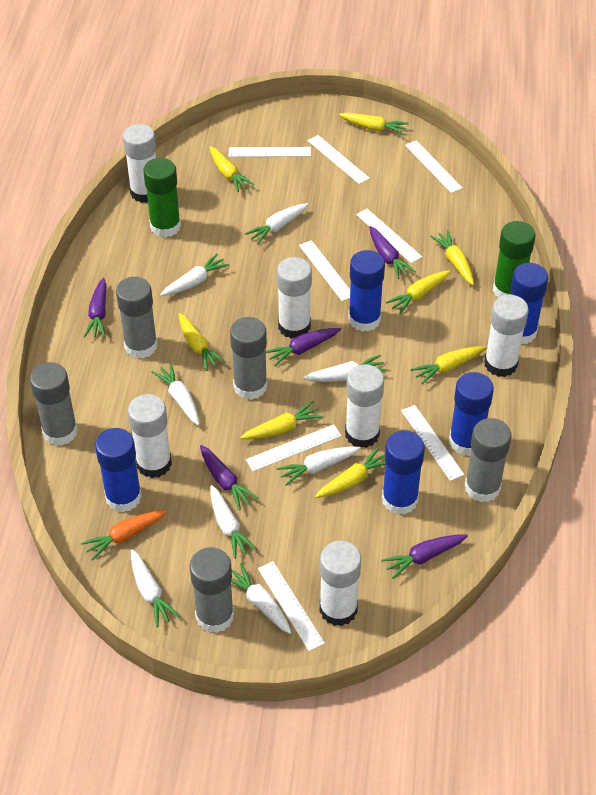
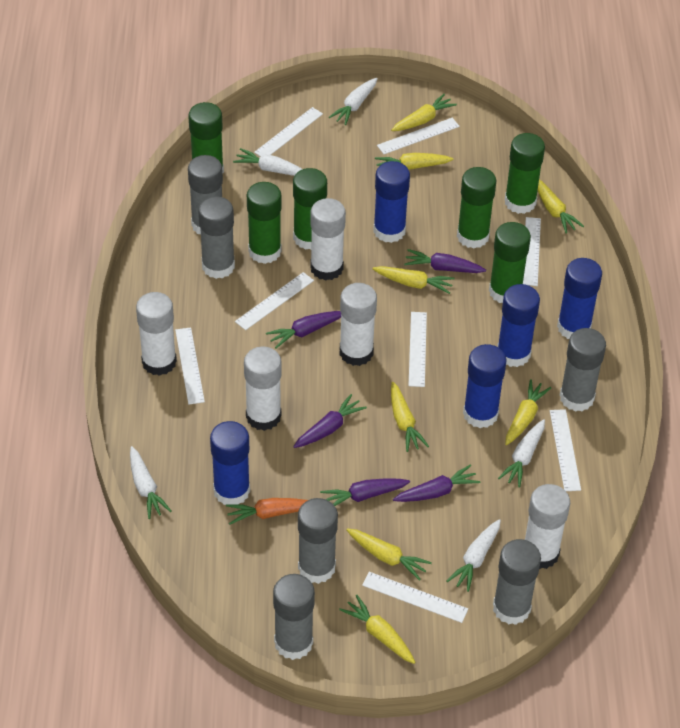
green glue stick: 2 -> 6
grey glue stick: 5 -> 6
white carrot: 8 -> 5
white glue stick: 6 -> 5

